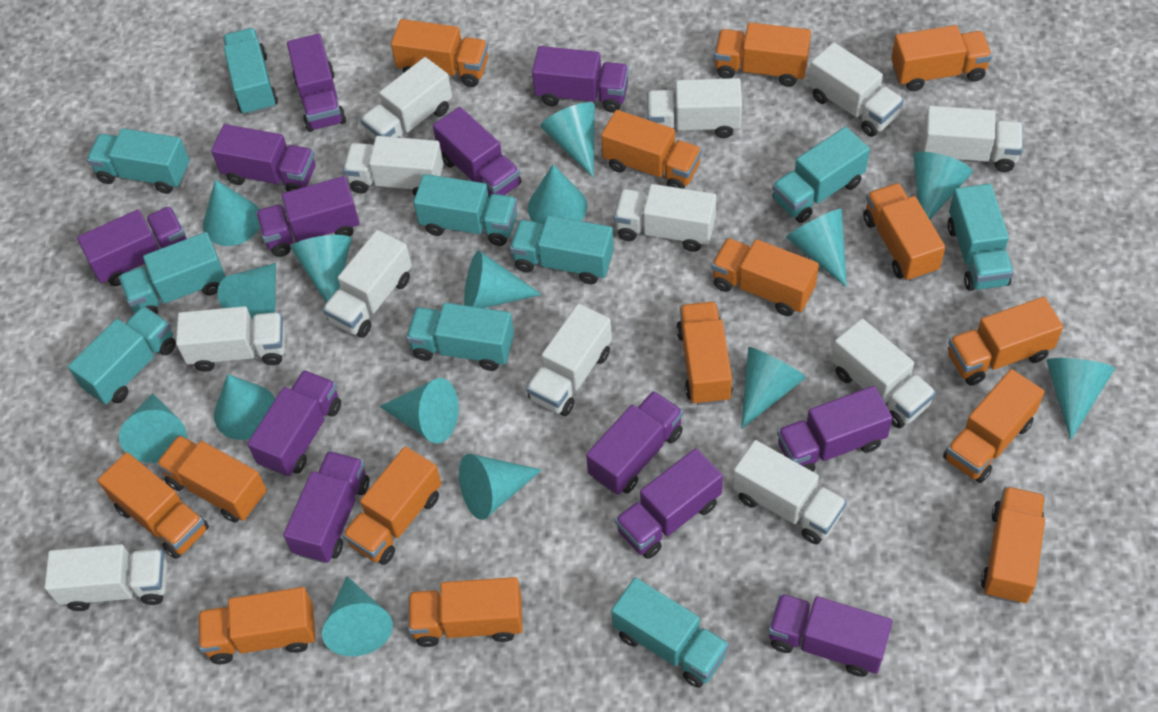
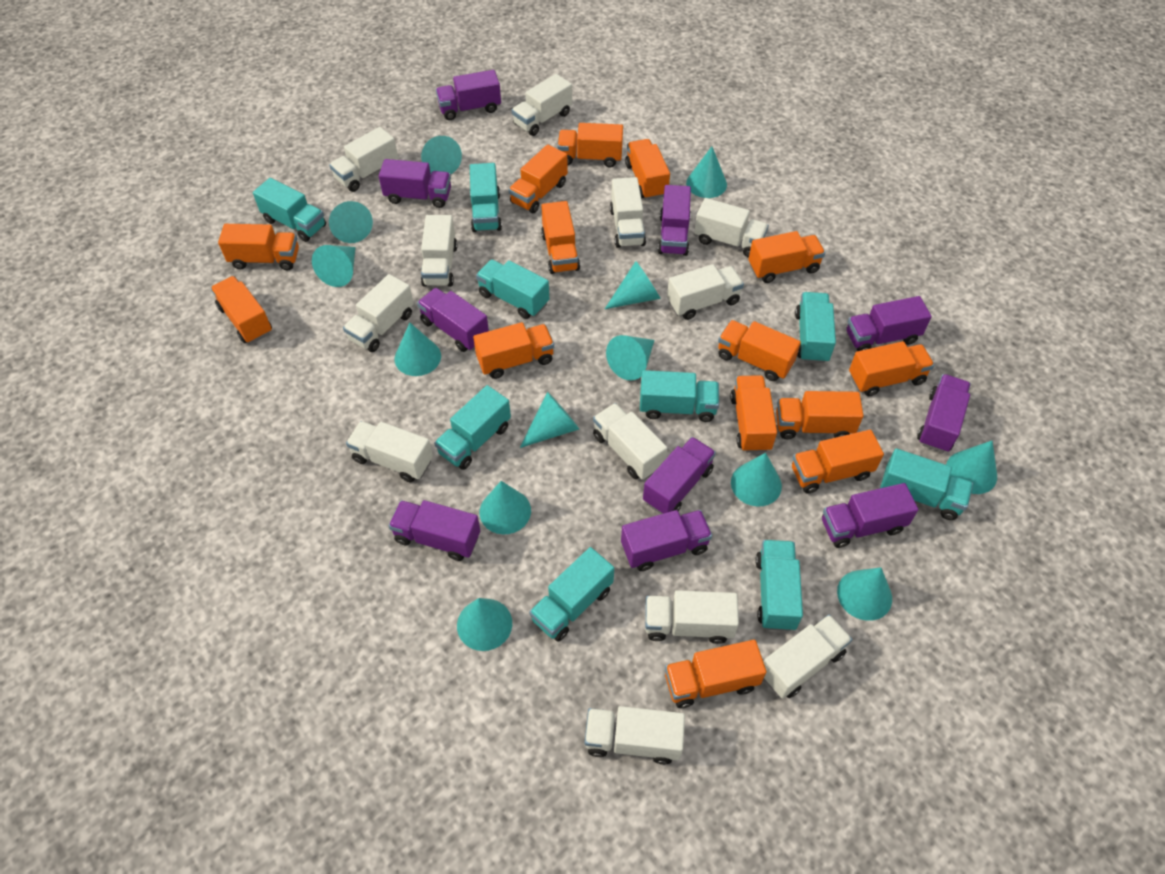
orange truck: 15 -> 14
purple truck: 12 -> 10
turquoise cone: 15 -> 13
turquoise truck: 10 -> 9

